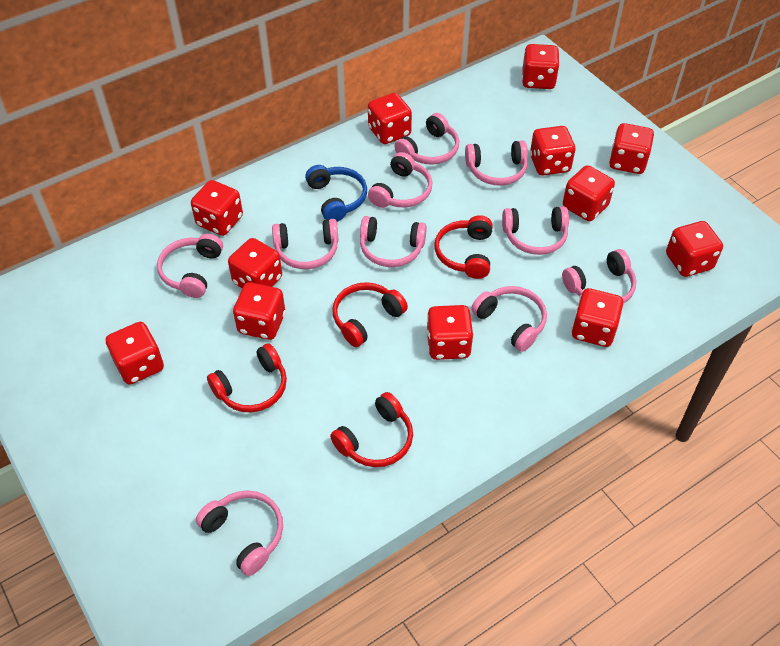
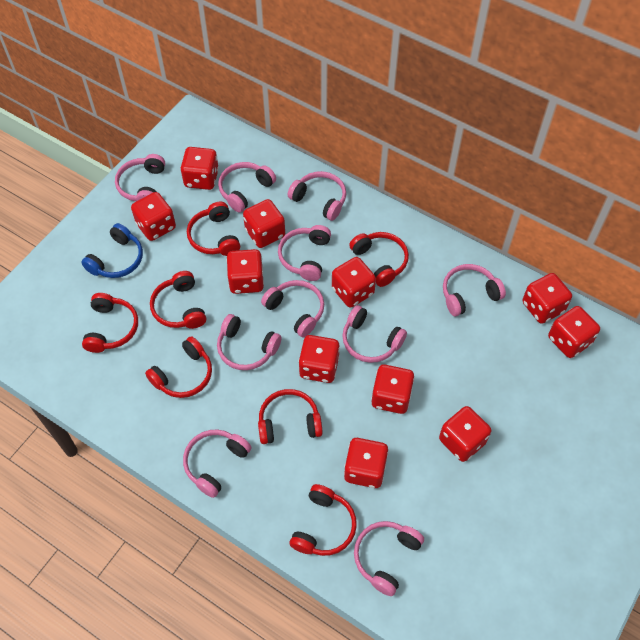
red dice: 12 -> 11
red headphones: 4 -> 7

